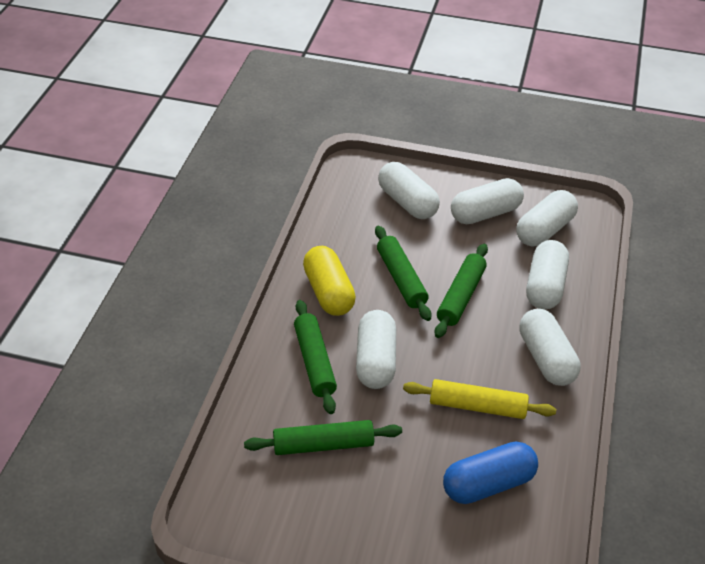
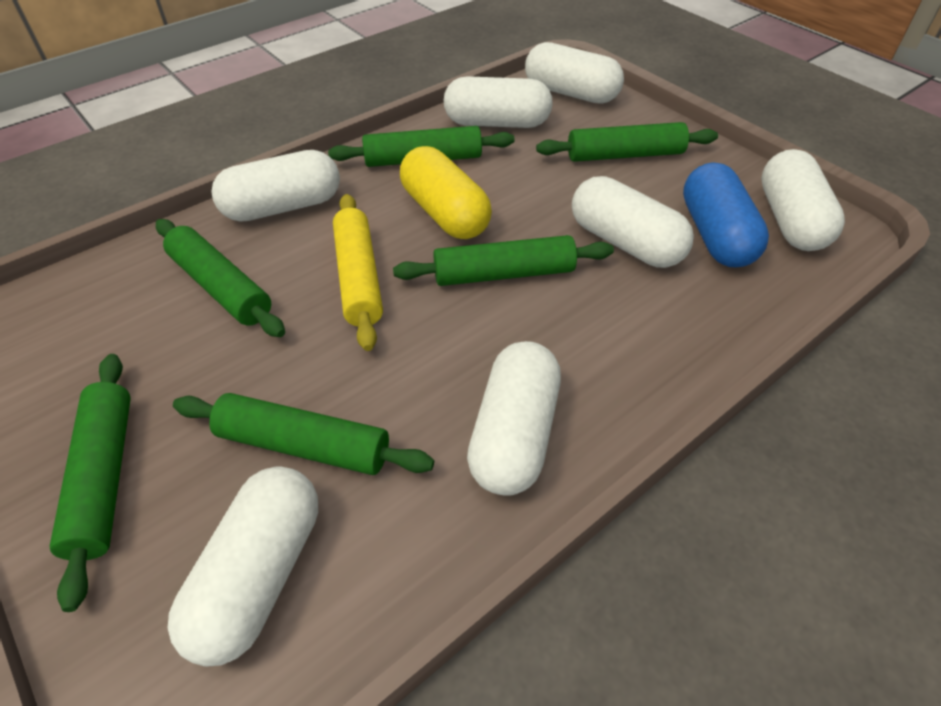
green rolling pin: 4 -> 6
white capsule: 6 -> 7

